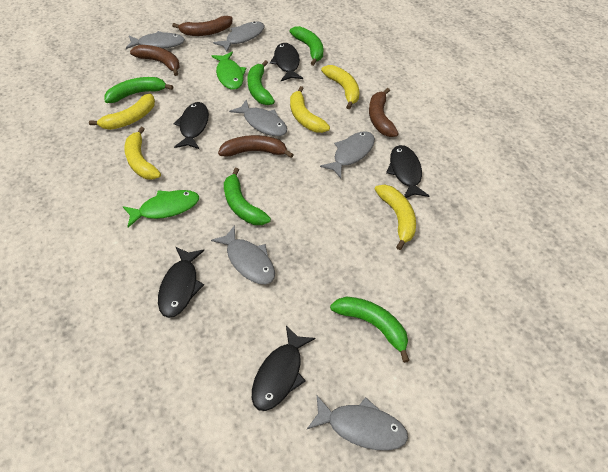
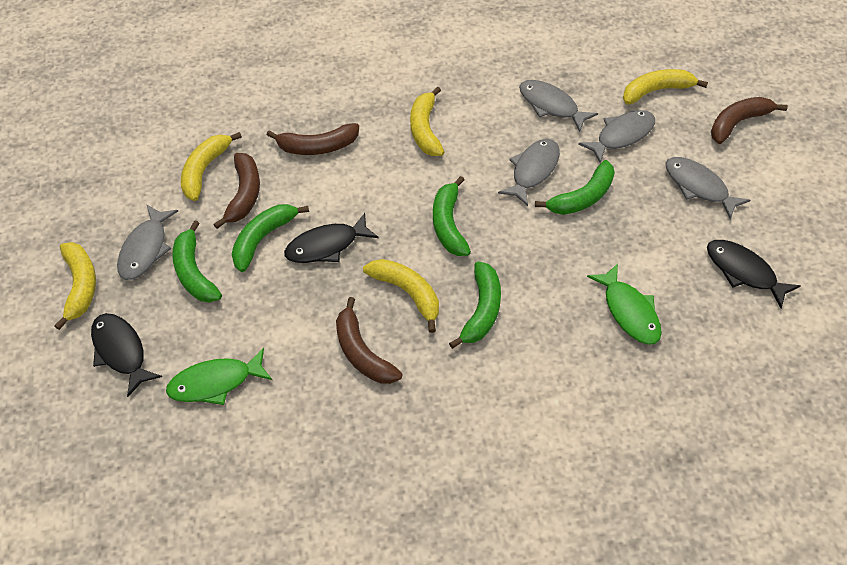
black fish: 5 -> 3
grey fish: 6 -> 5

